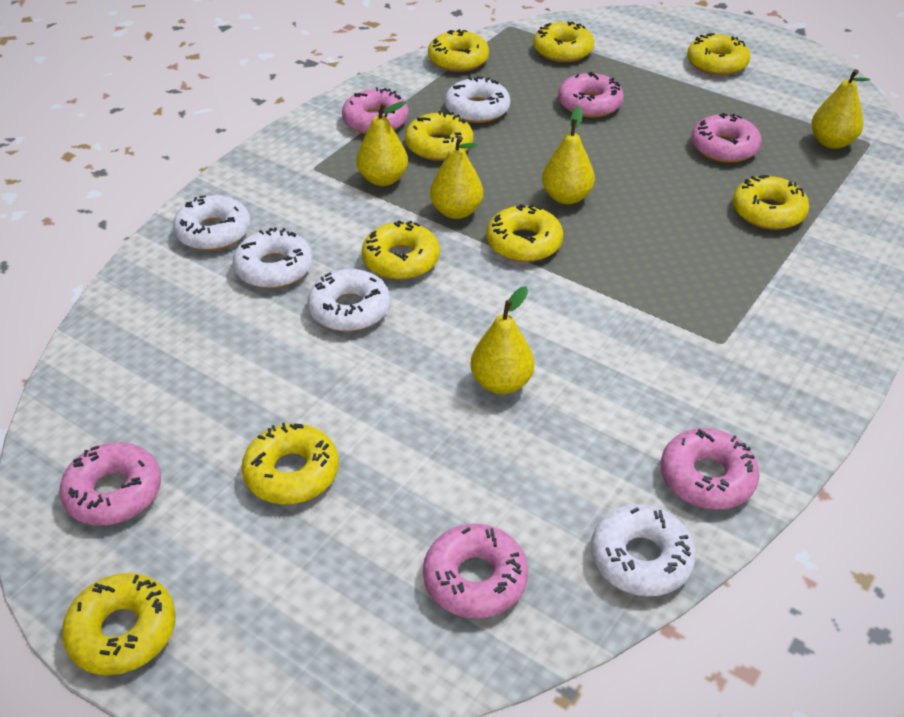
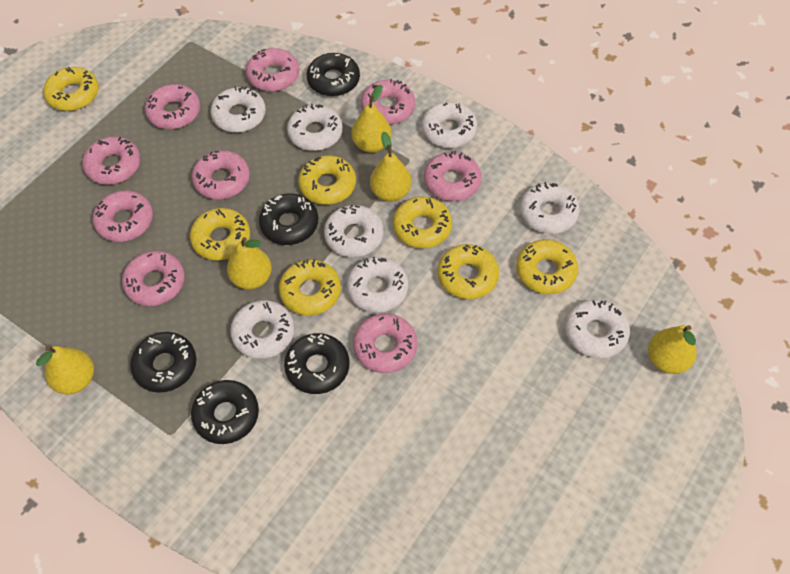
black donut: 0 -> 5
pink donut: 6 -> 9
white donut: 5 -> 8
yellow donut: 9 -> 7

